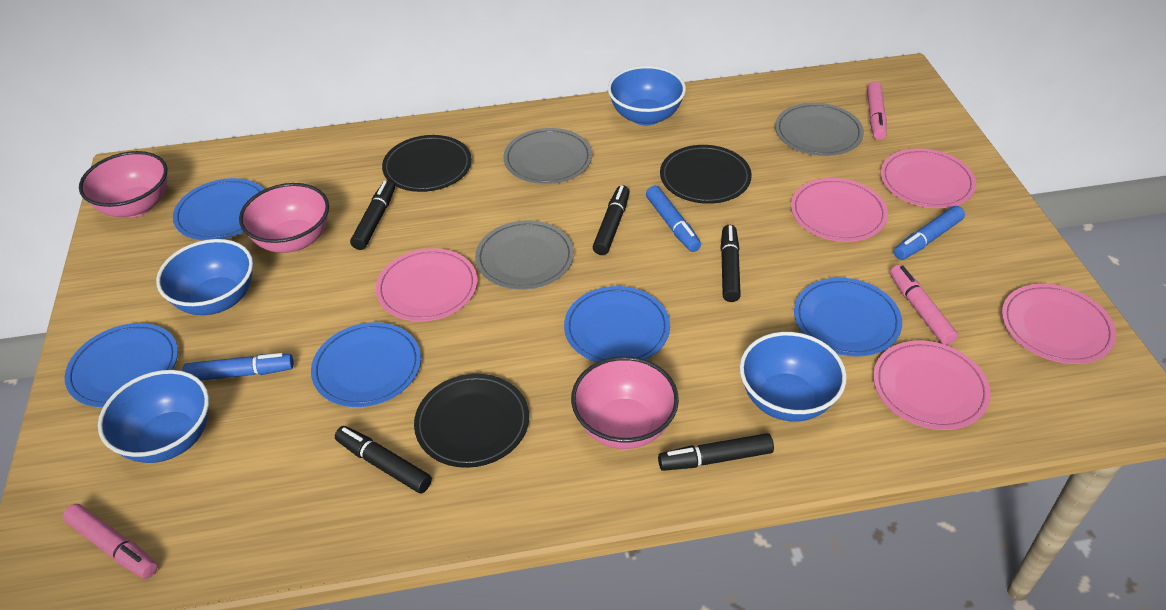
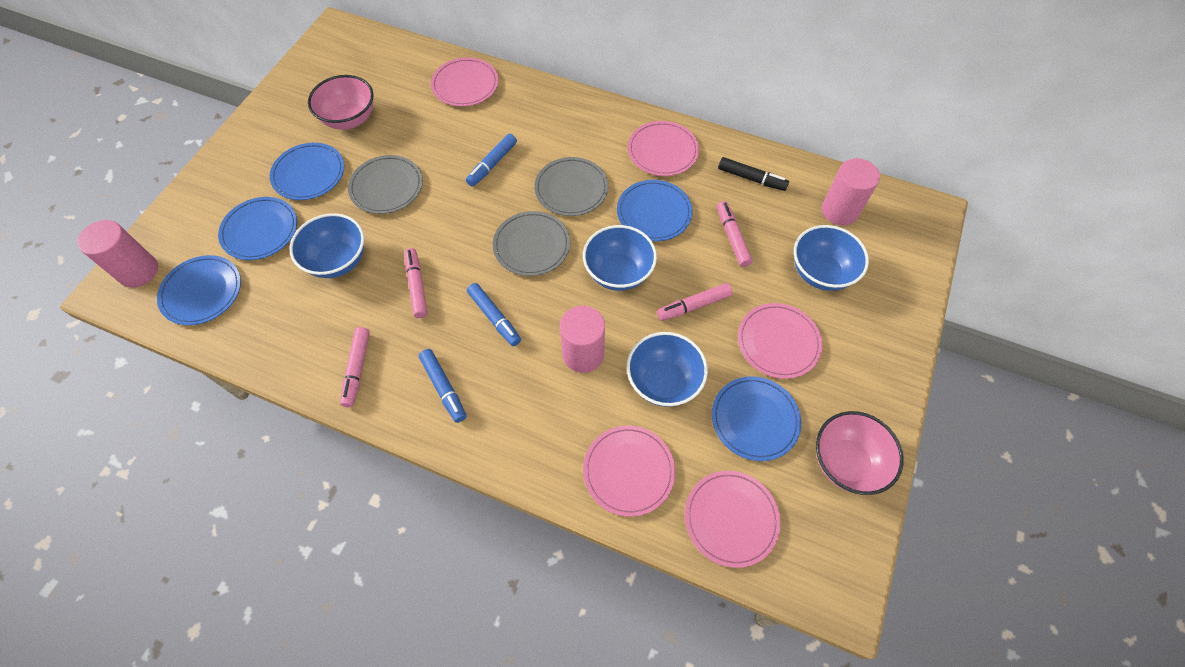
black marker: 5 -> 1
black plate: 3 -> 0
pink bowl: 3 -> 2
pink cylinder: 0 -> 3
pink marker: 3 -> 4

